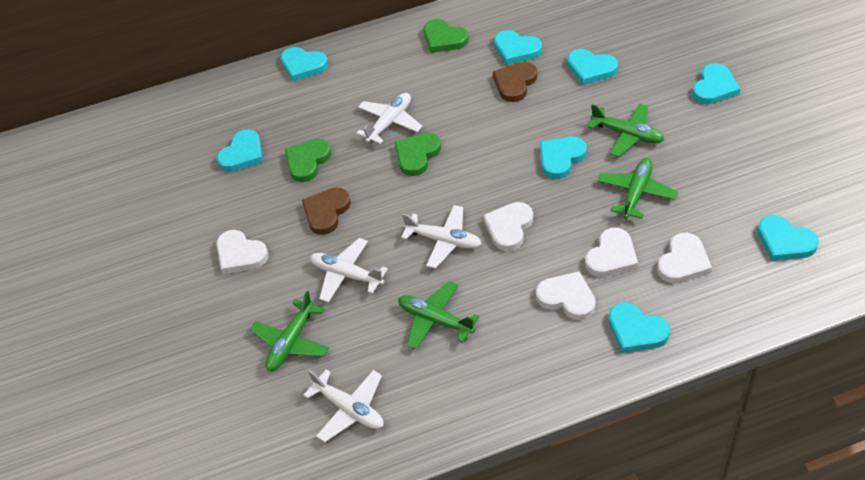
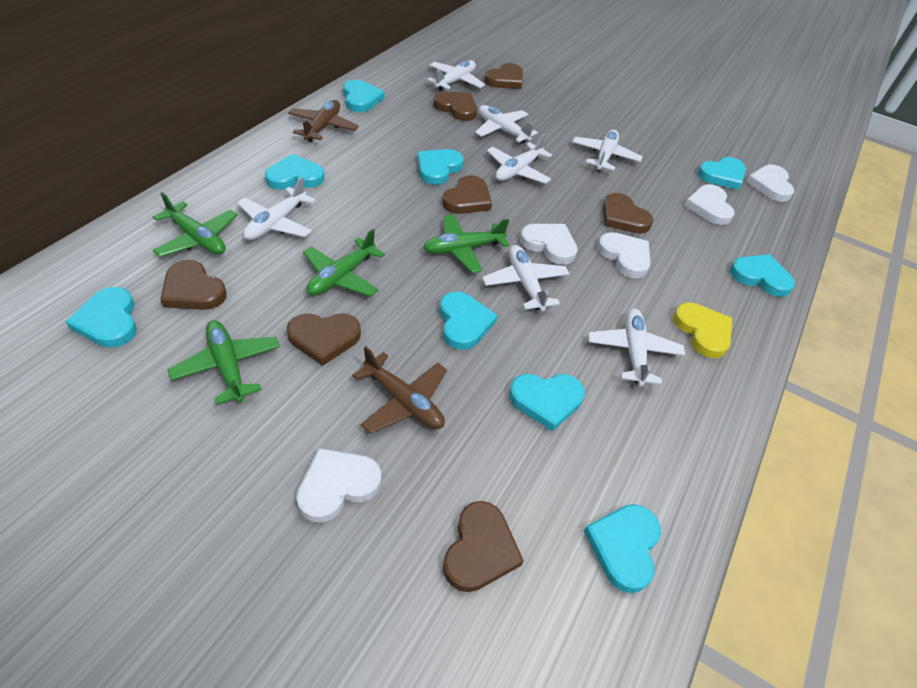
brown heart: 2 -> 7
brown plane: 0 -> 2
green heart: 3 -> 0
turquoise heart: 8 -> 9
white plane: 4 -> 7
yellow heart: 0 -> 1

